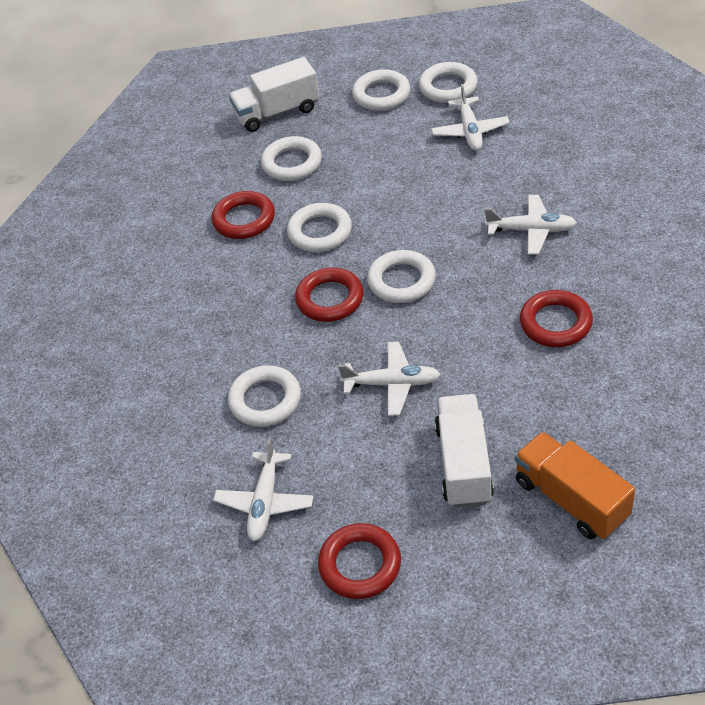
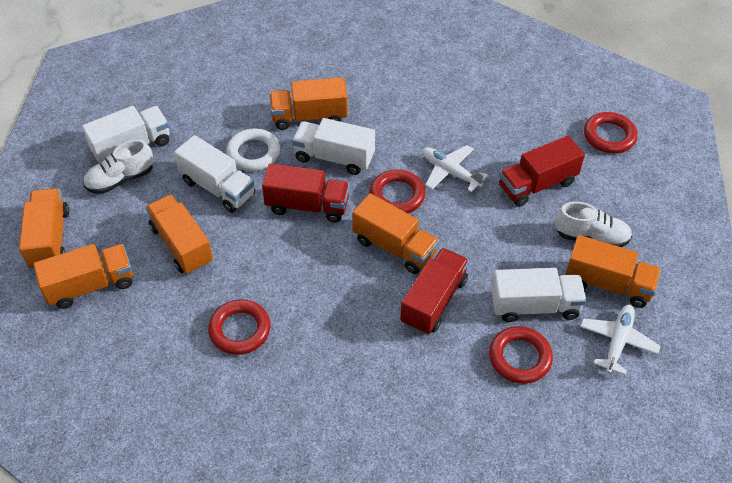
orange truck: 1 -> 6
red truck: 0 -> 3
white plane: 4 -> 2
white ring: 6 -> 1
white shoe: 0 -> 2
white truck: 2 -> 4

